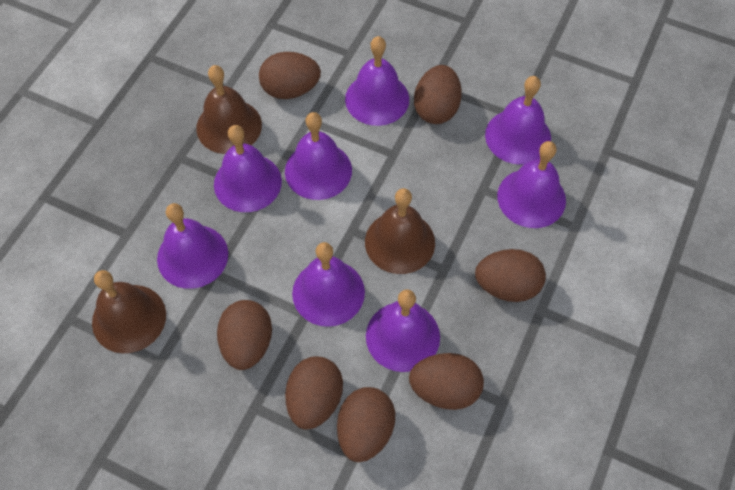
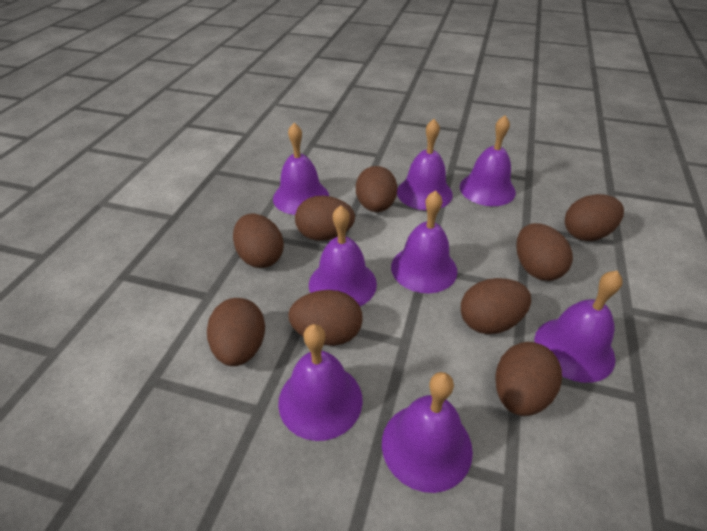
brown bell: 3 -> 0
brown egg: 7 -> 9

